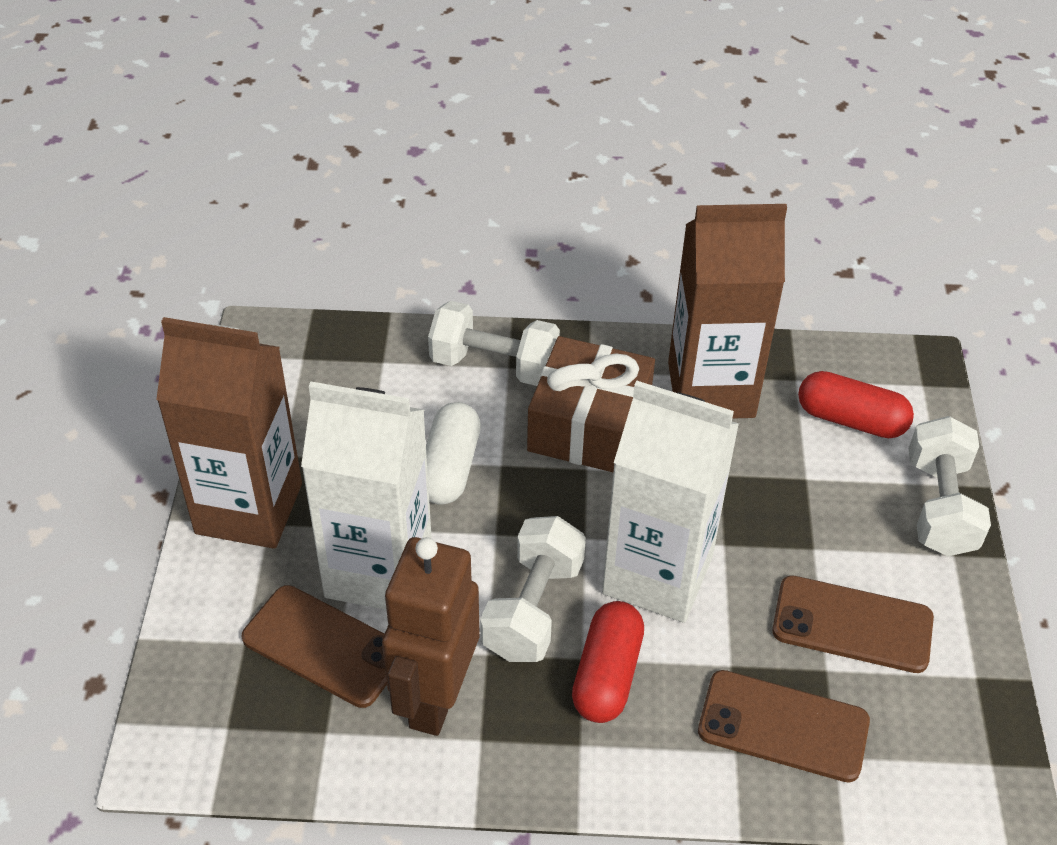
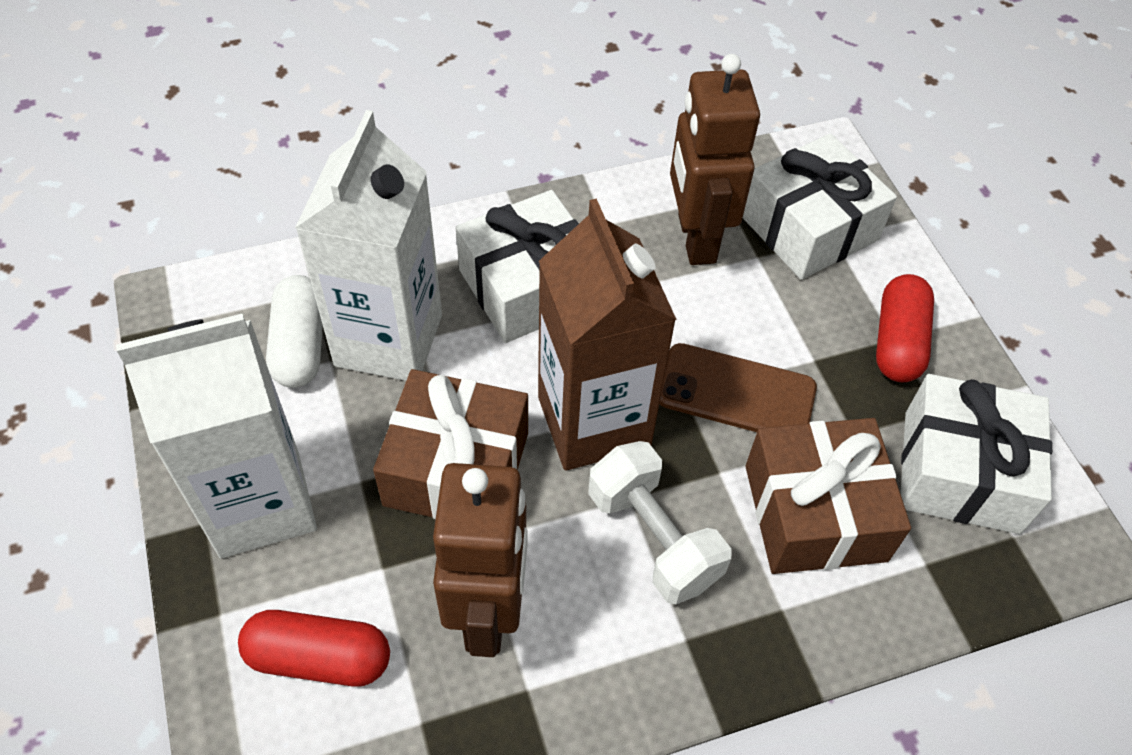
brown carton: 2 -> 1
brown gift: 1 -> 2
brown phone: 3 -> 1
brown robot: 1 -> 2
white dumbbell: 3 -> 1
white gift: 0 -> 3

